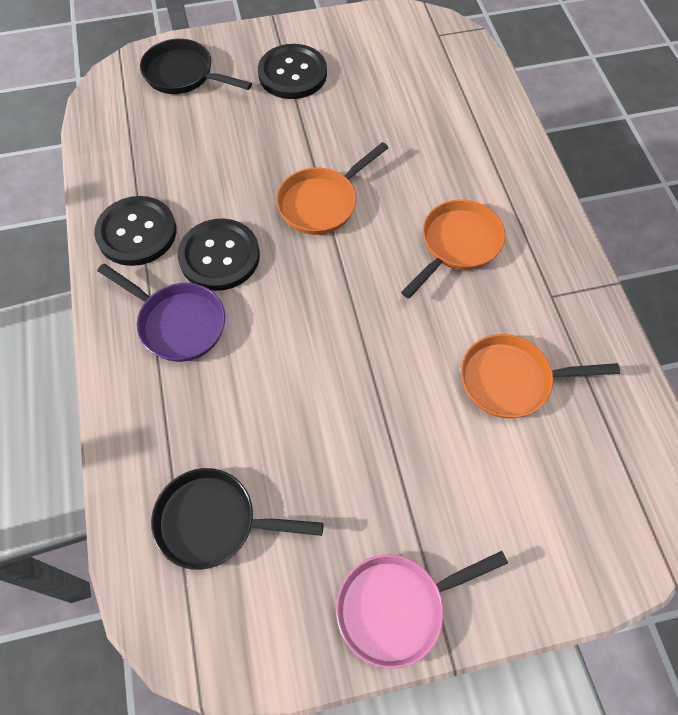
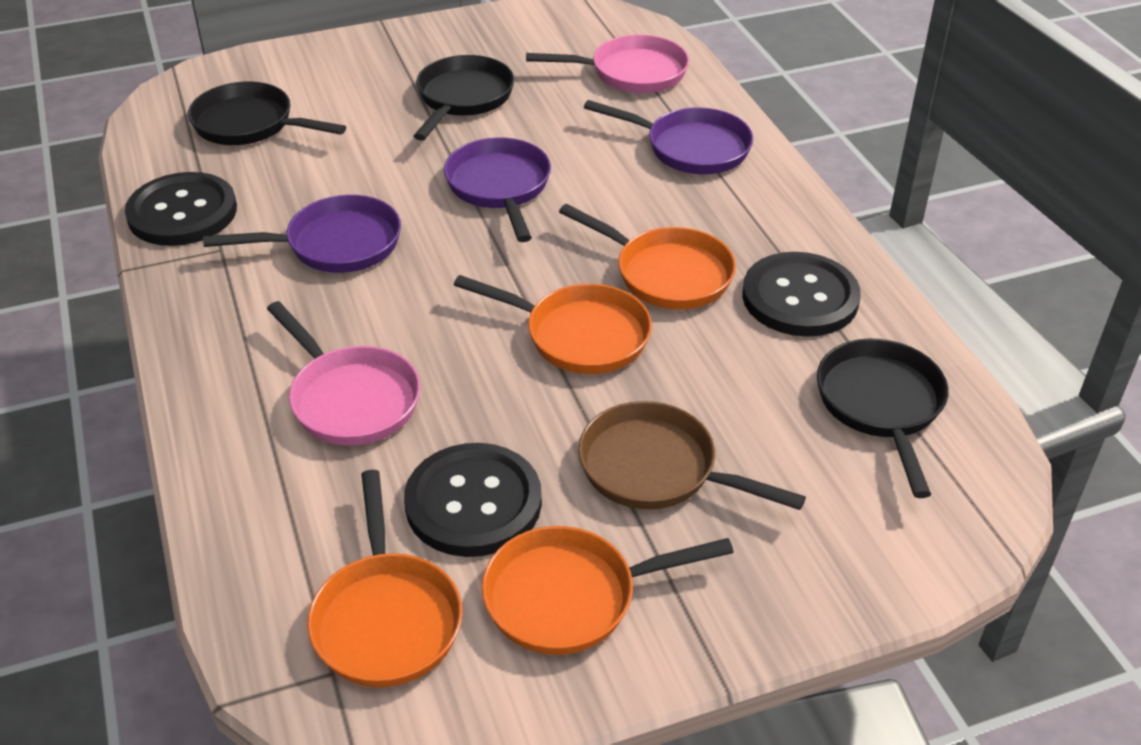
black pan: 2 -> 3
brown pan: 0 -> 1
orange pan: 3 -> 4
pink pan: 1 -> 2
purple pan: 1 -> 3

